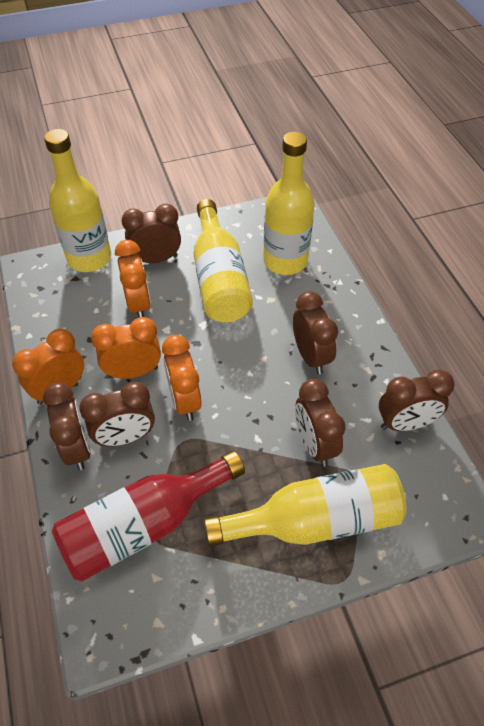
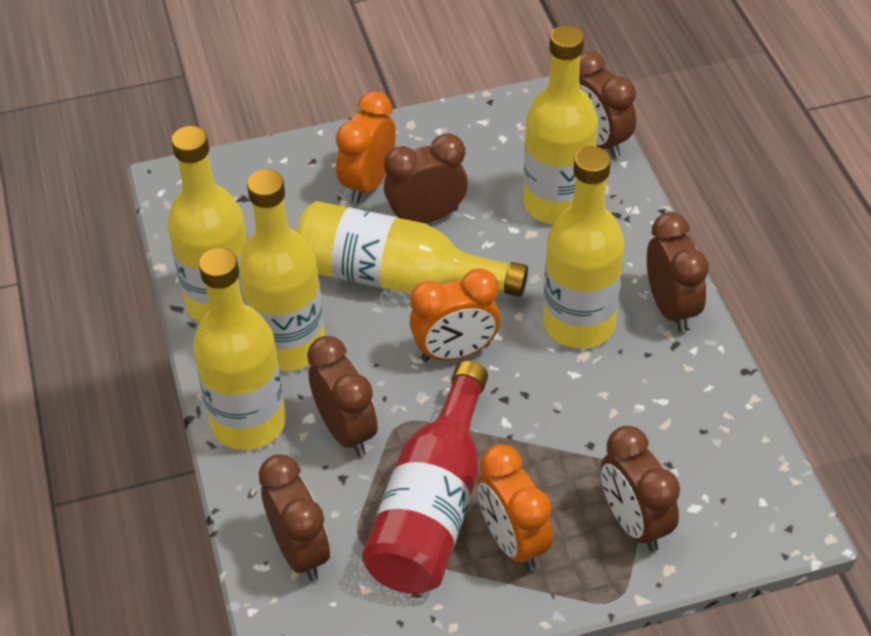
orange clock: 4 -> 3
yellow bottle: 4 -> 6

